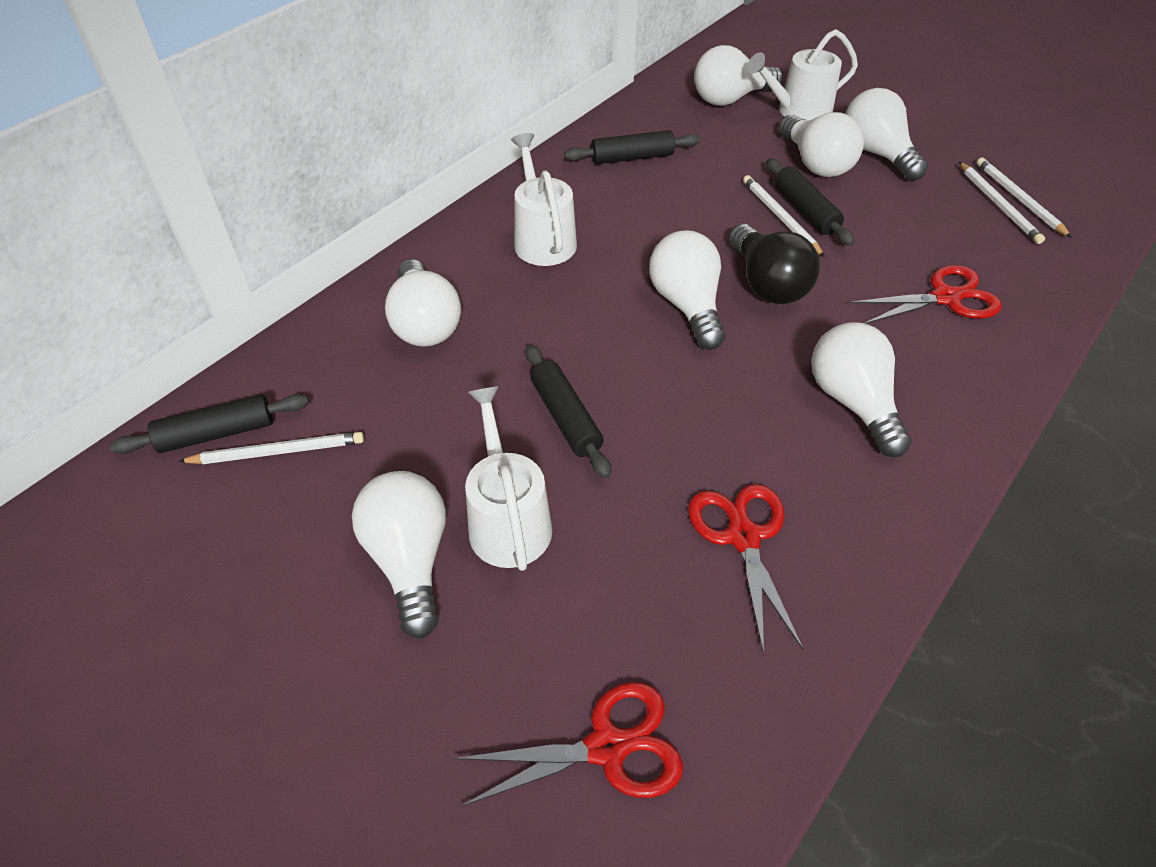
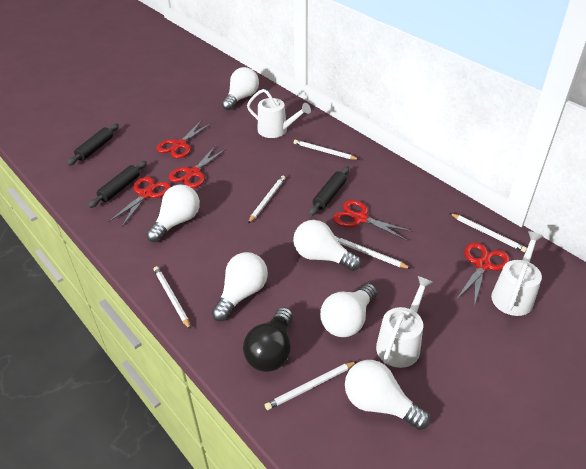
black rolling pin: 4 -> 3
red scissors: 3 -> 5
white light bulb: 7 -> 6
white pencil: 4 -> 6

